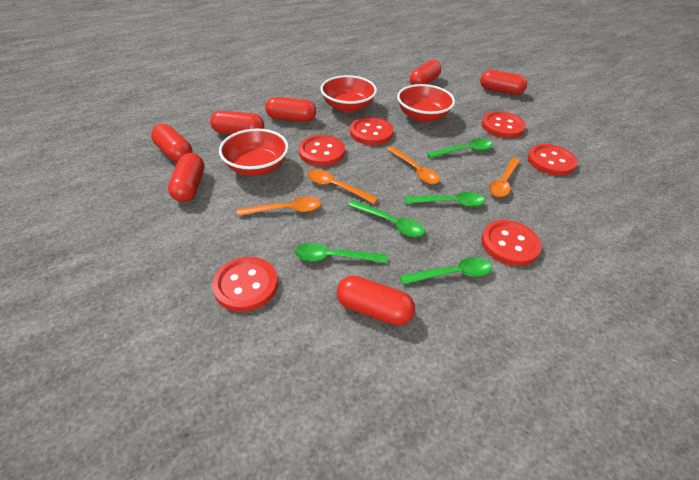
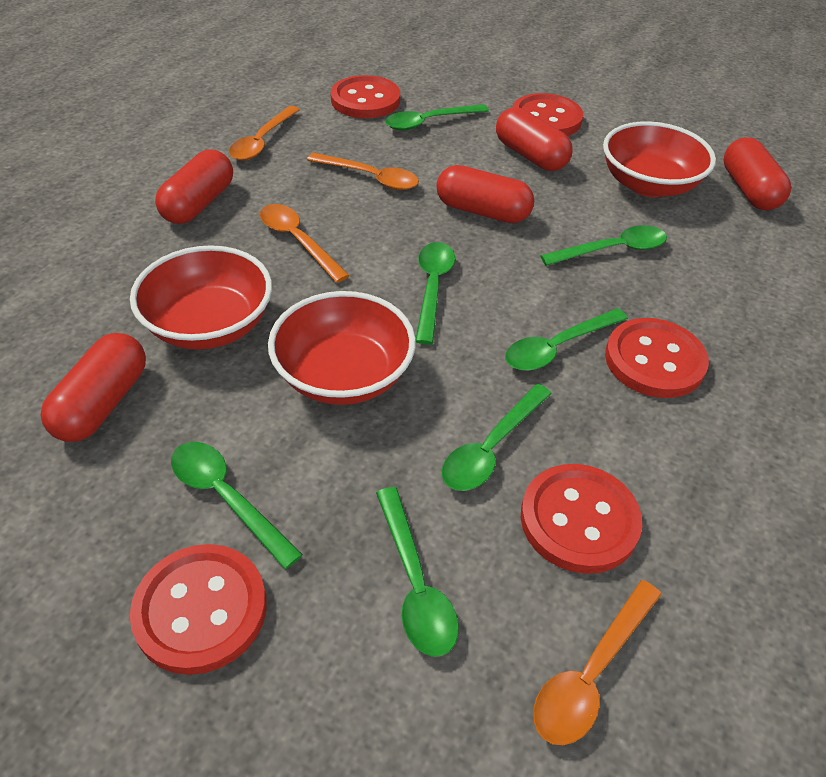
green spoon: 5 -> 7
red button: 6 -> 5
red capsule: 7 -> 5

